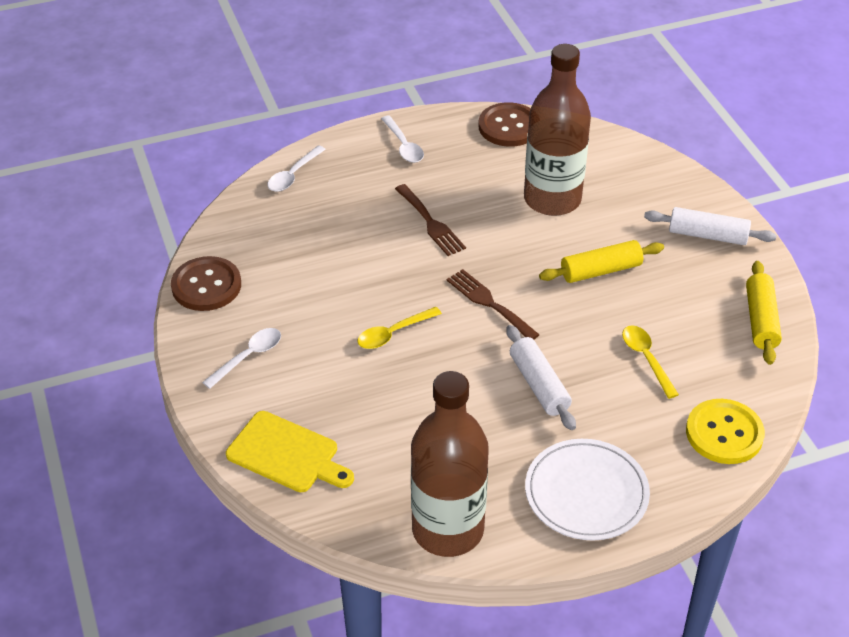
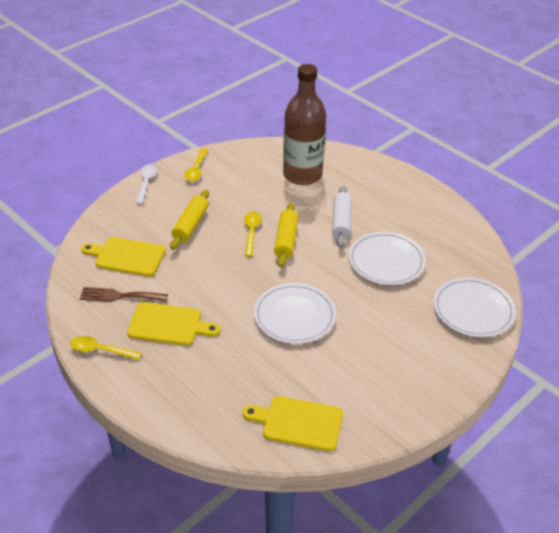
brown bottle: 2 -> 1
brown button: 2 -> 0
brown fork: 2 -> 1
white plate: 1 -> 3
white rolling pin: 2 -> 1
white spoon: 3 -> 1
yellow button: 1 -> 0
yellow cutting board: 1 -> 3
yellow spoon: 2 -> 3

